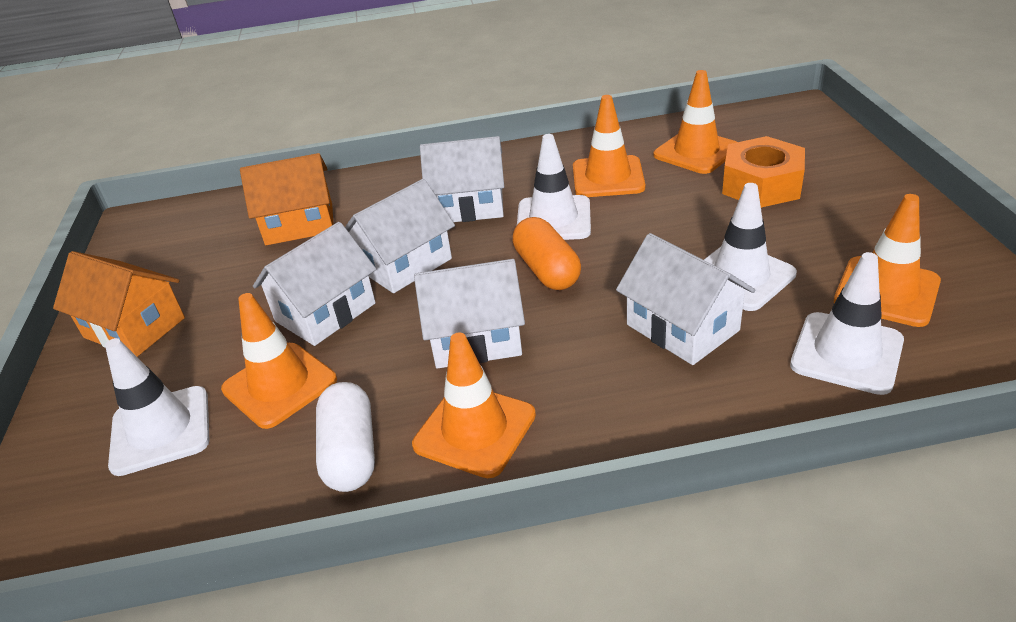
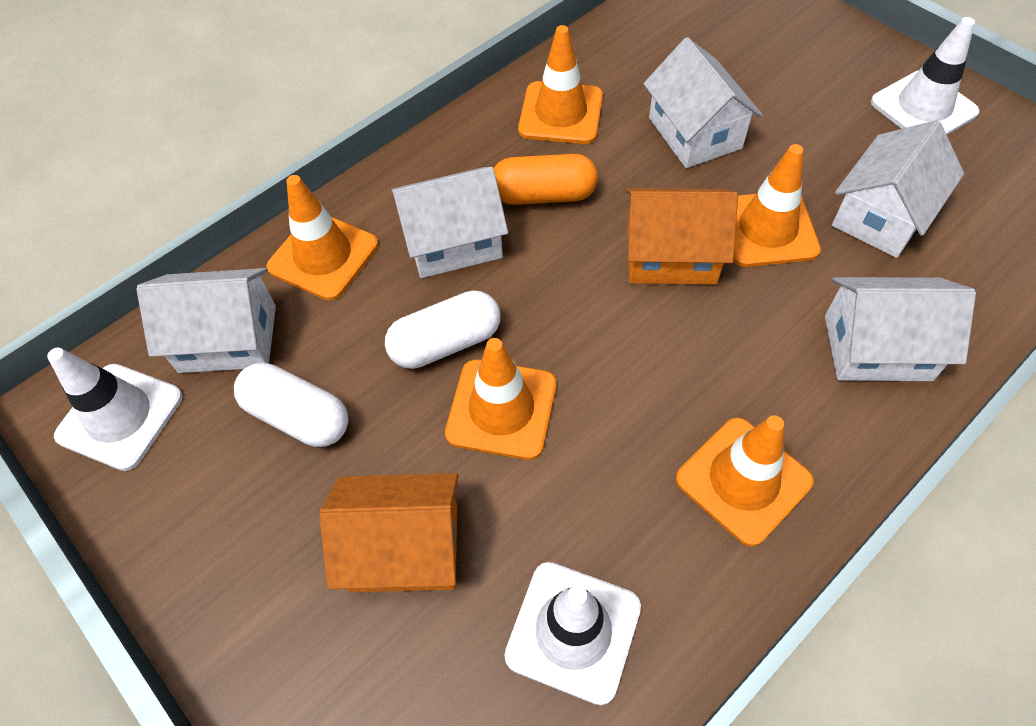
orange nut: 1 -> 0
white capsule: 1 -> 2
white traffic cone: 4 -> 3

